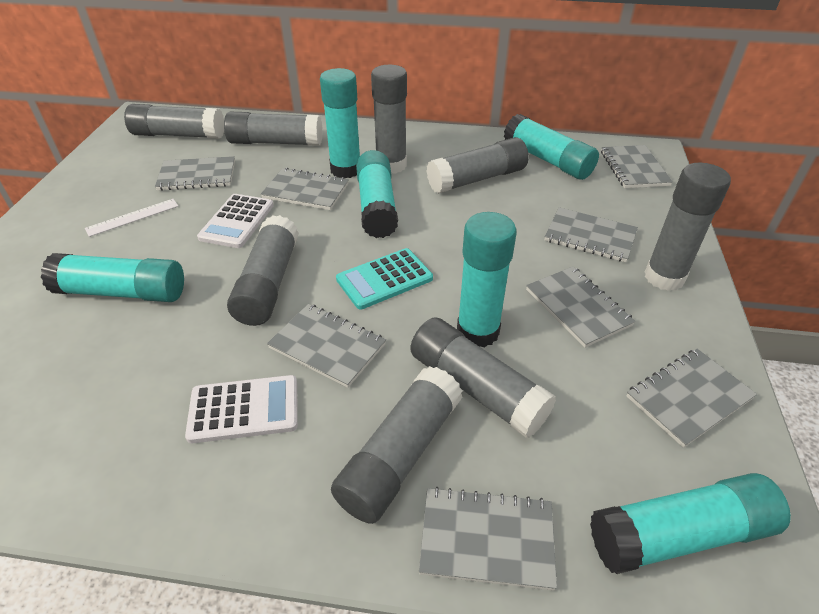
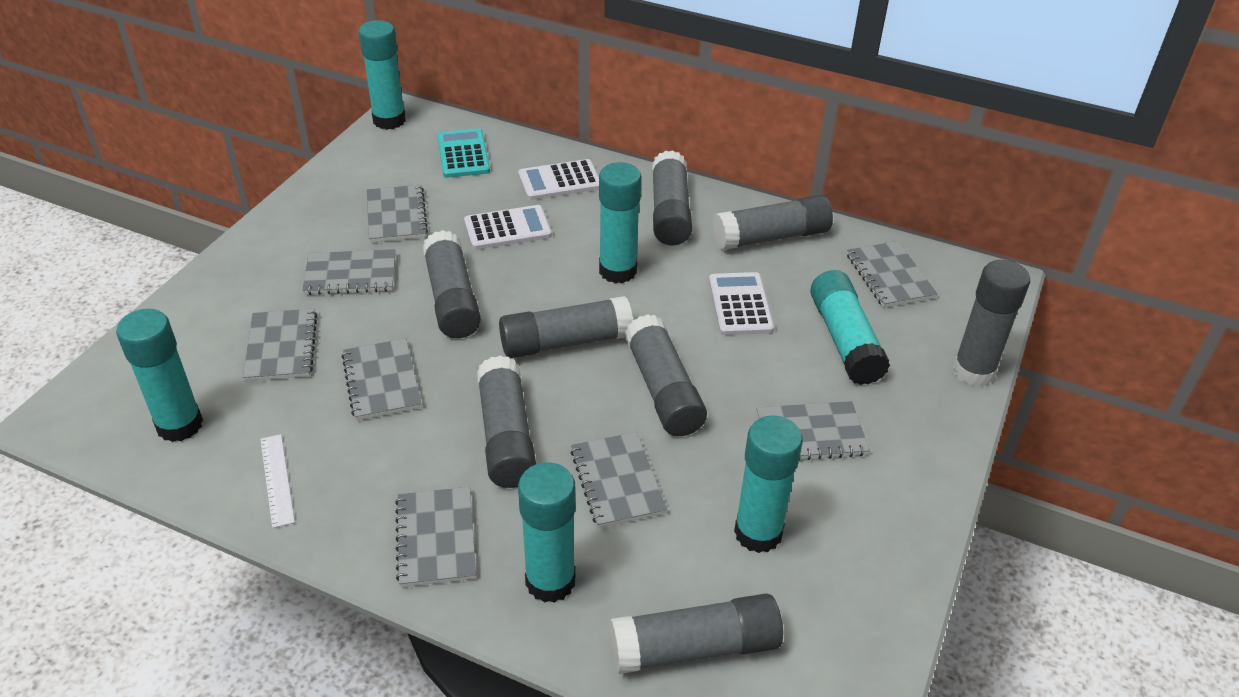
white calculator: 2 -> 3

